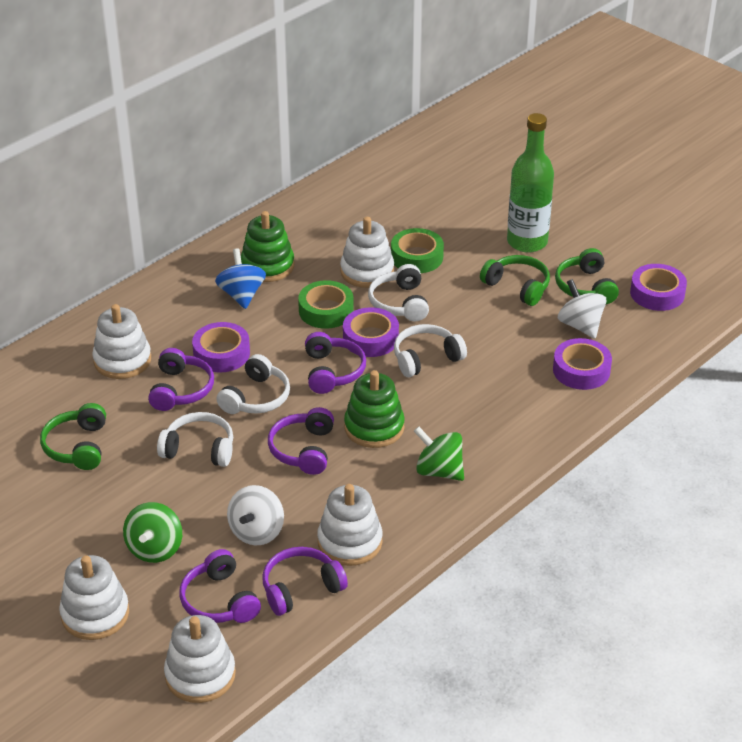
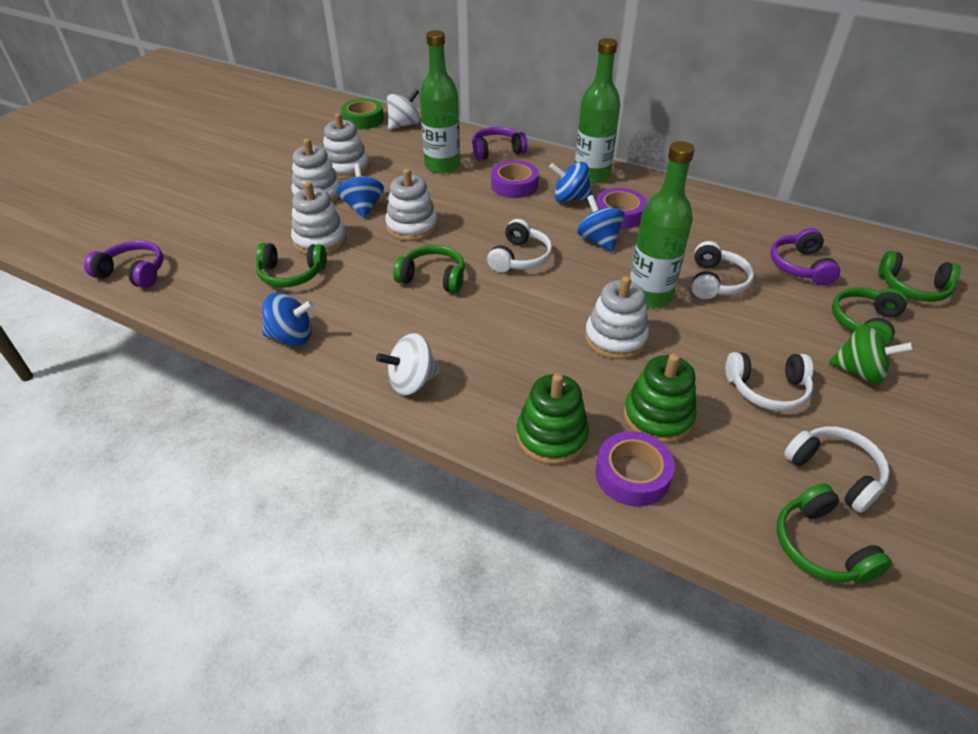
blue spinning top: 1 -> 4
green bottle: 1 -> 3
green headphones: 3 -> 5
green spinning top: 2 -> 1
green tape: 2 -> 1
purple headphones: 5 -> 3
purple tape: 4 -> 3

